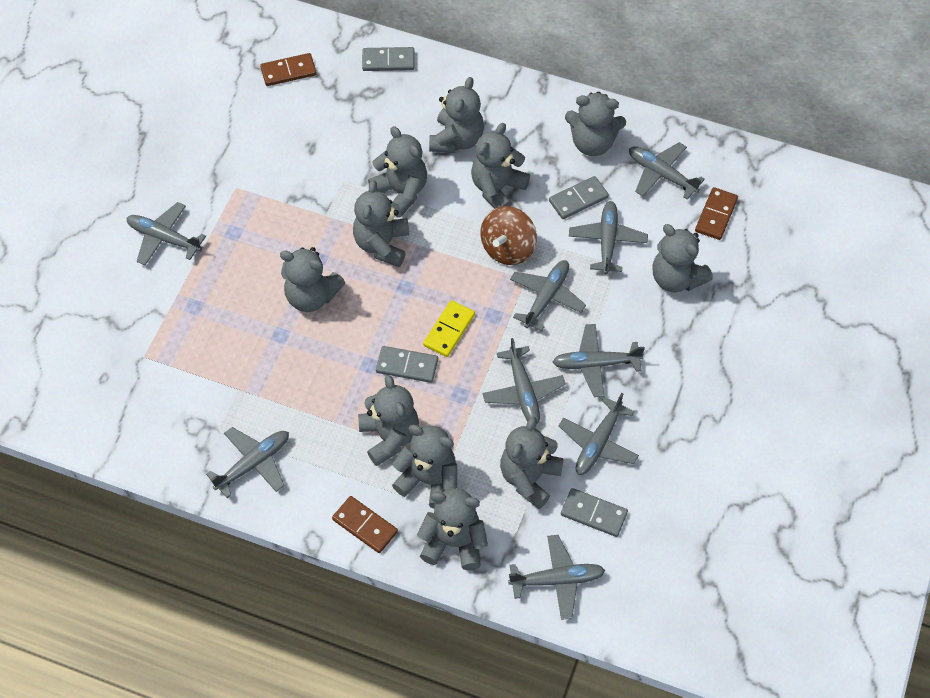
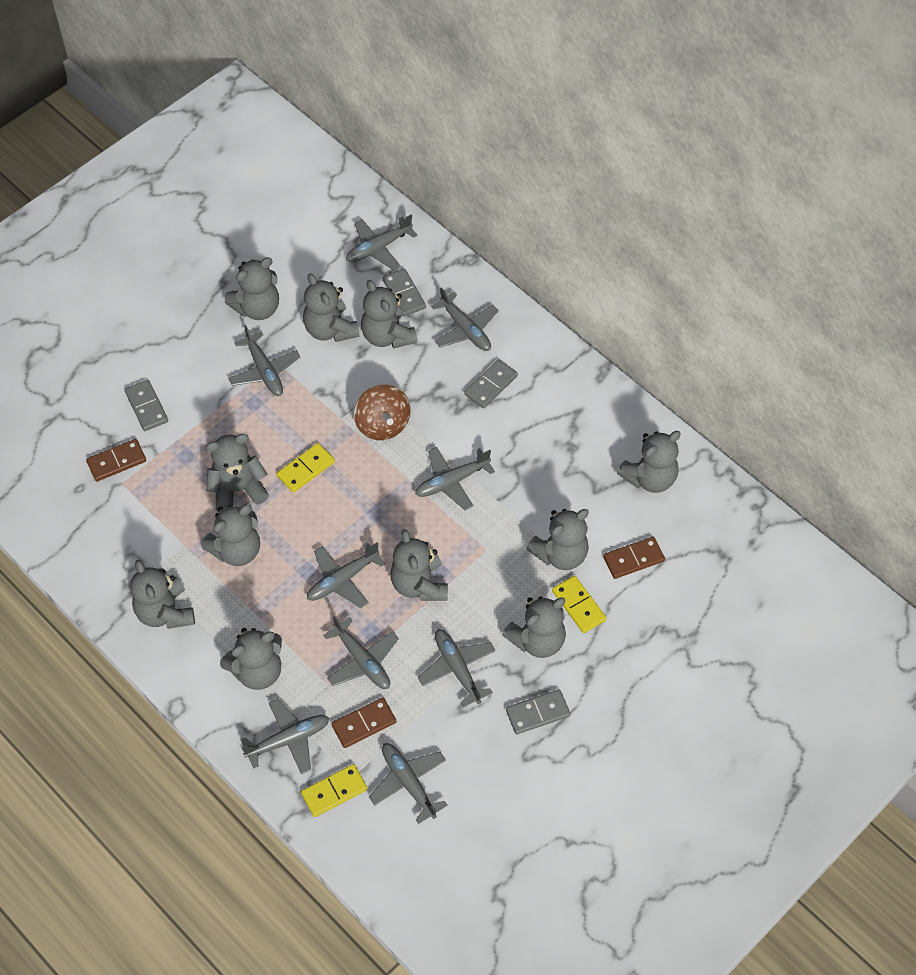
yellow domino: 1 -> 3

